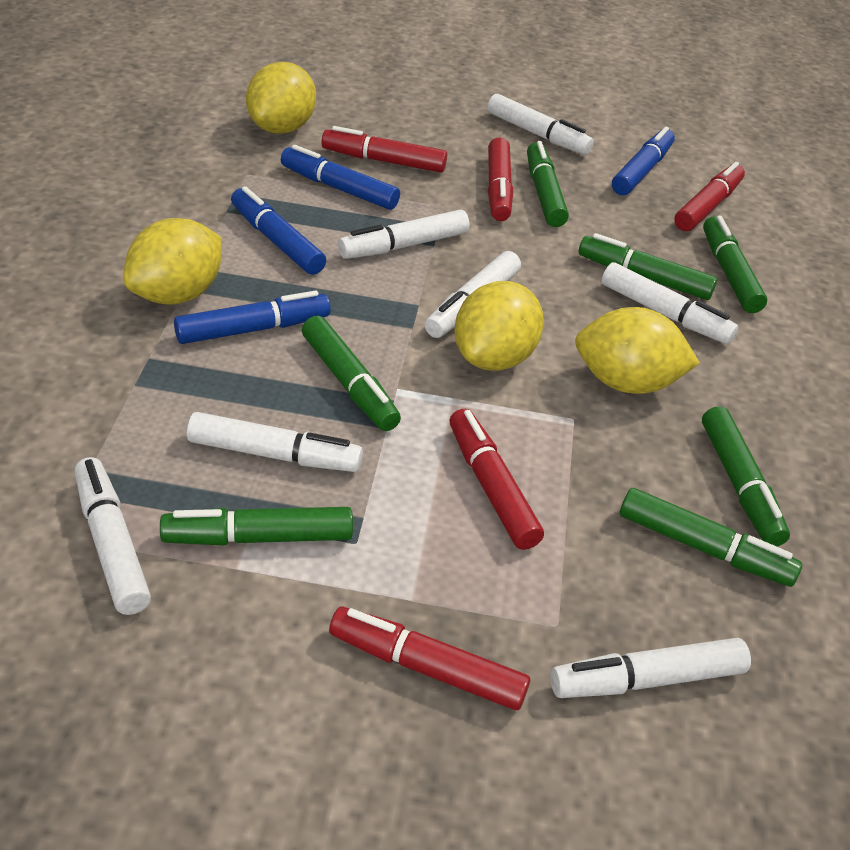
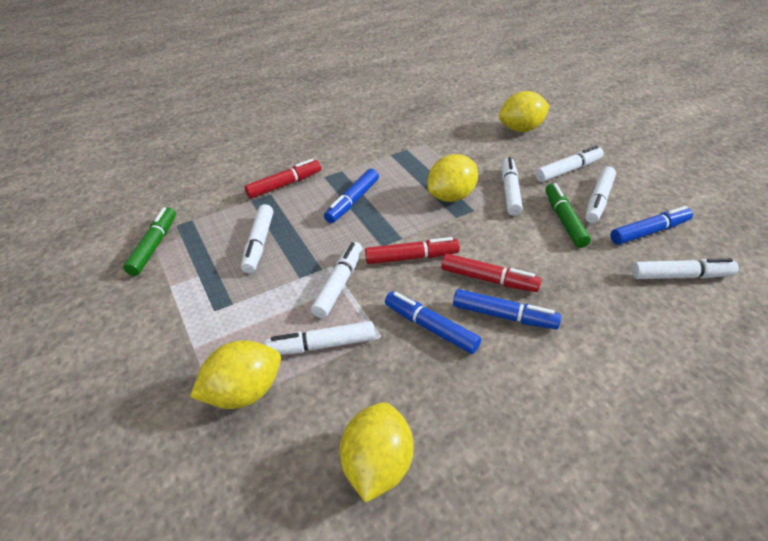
green marker: 7 -> 2
red marker: 5 -> 3

